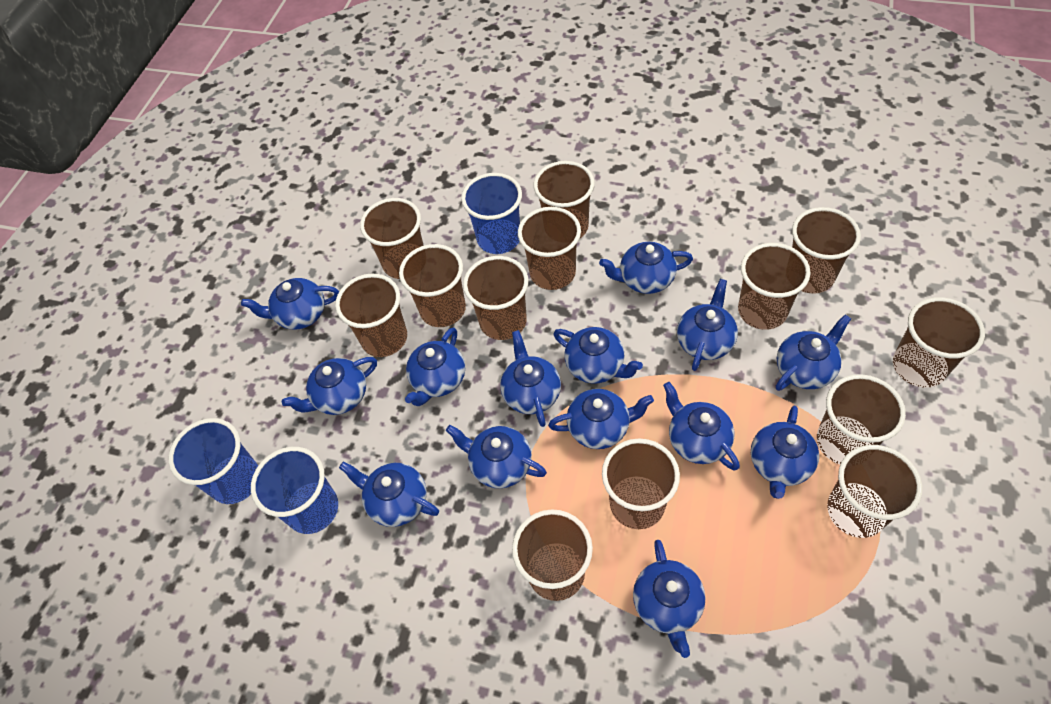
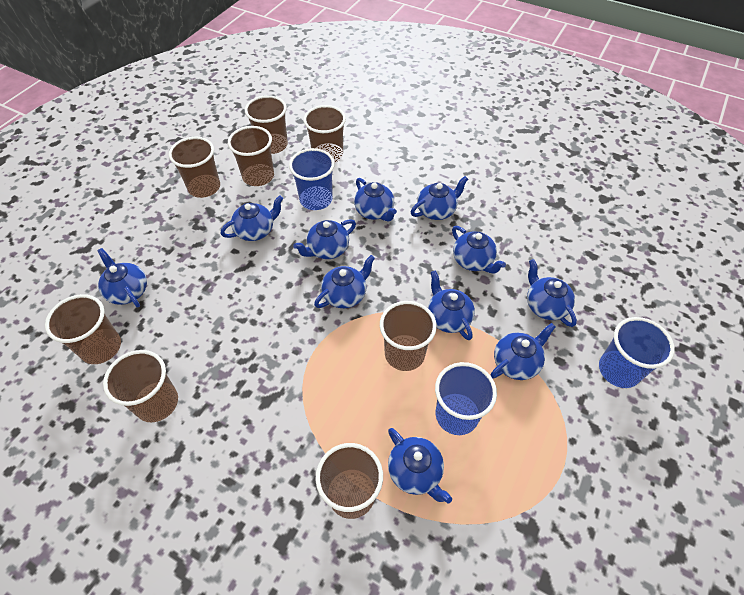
blue teapot: 14 -> 11
brown cup: 13 -> 8

